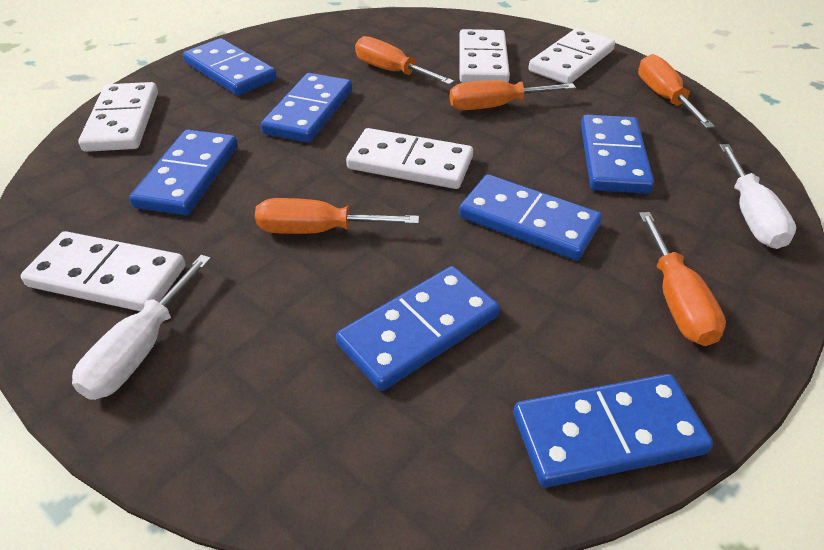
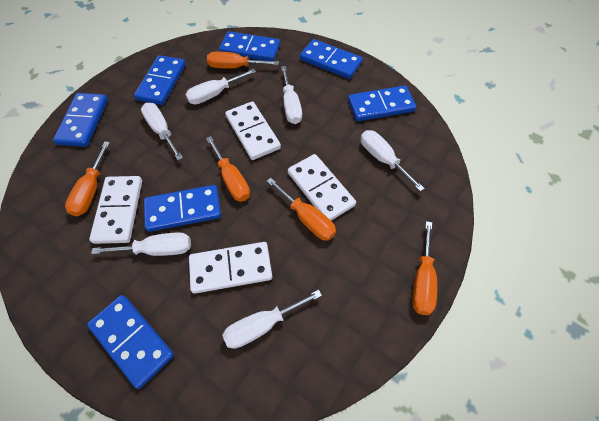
white domino: 5 -> 4
white screwdriver: 2 -> 6

